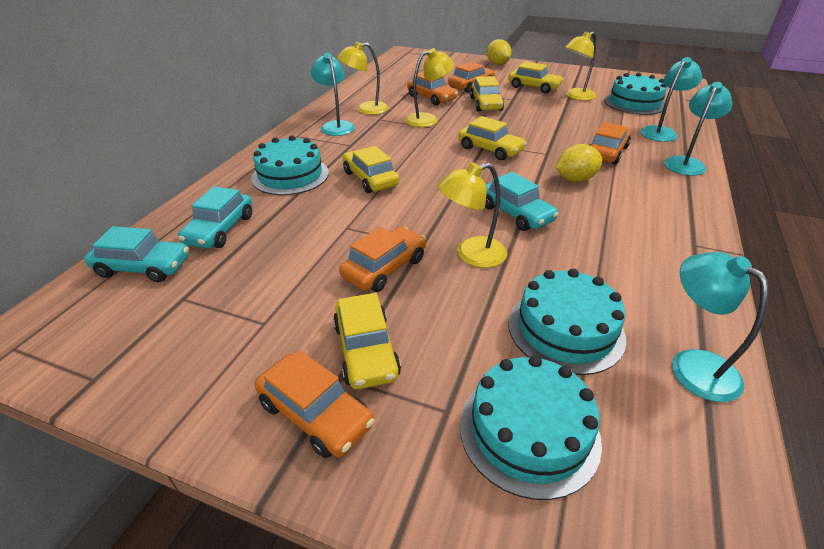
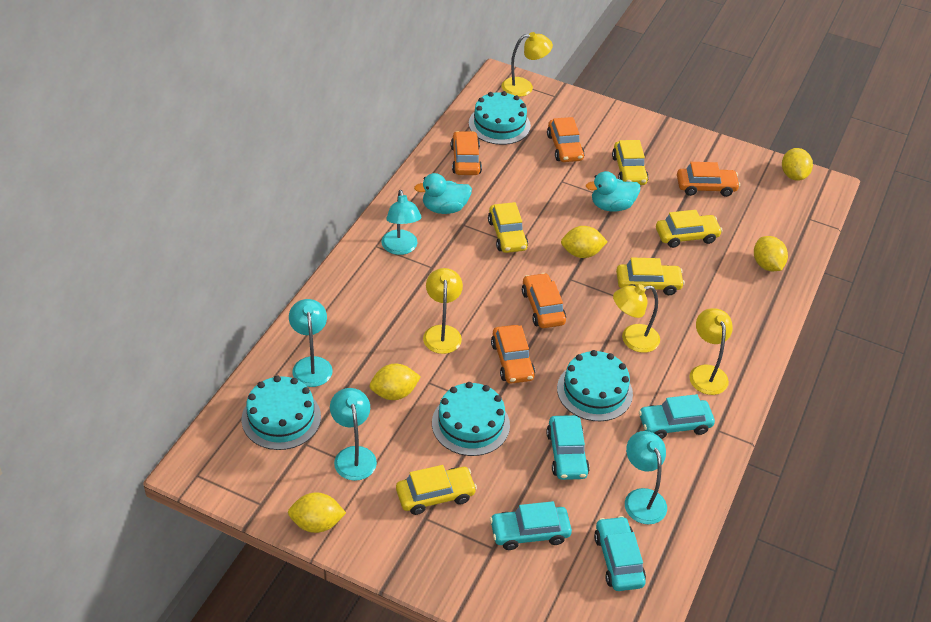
turquoise car: 3 -> 4
turquoise duck: 0 -> 2
yellow lemon: 2 -> 5

